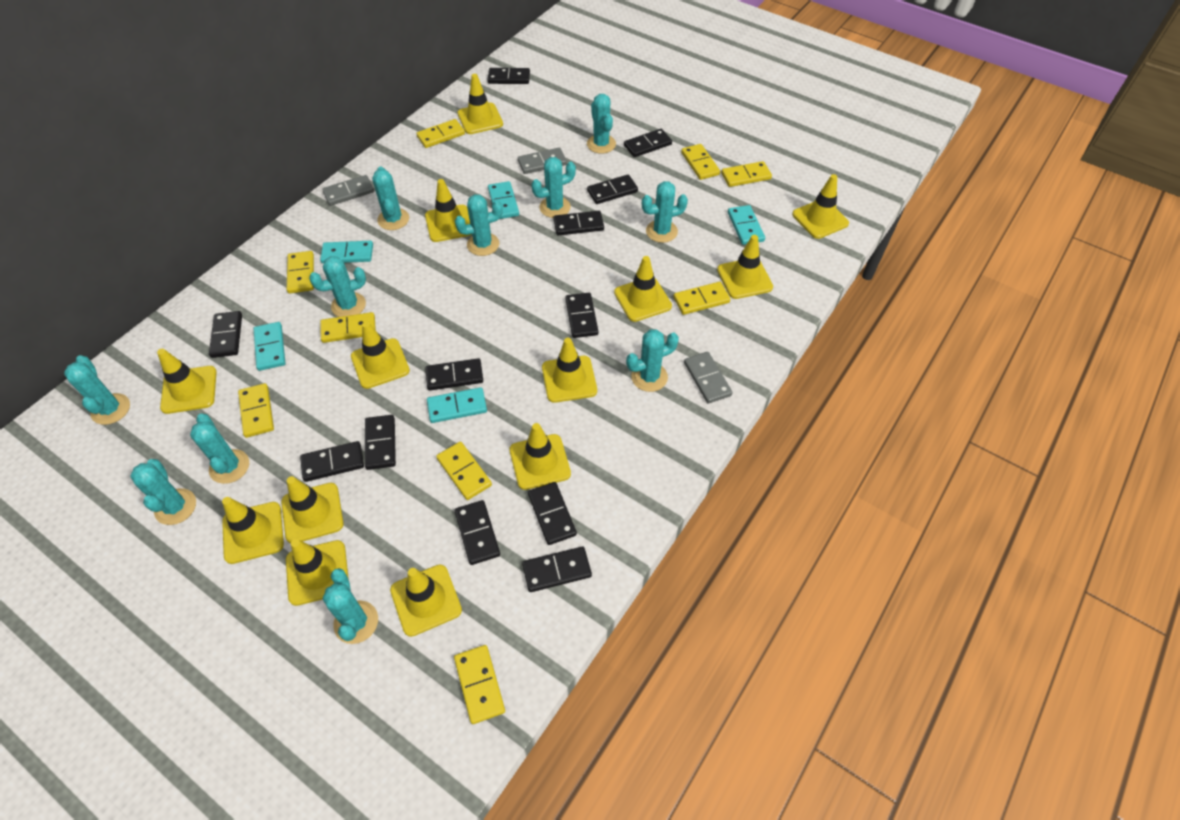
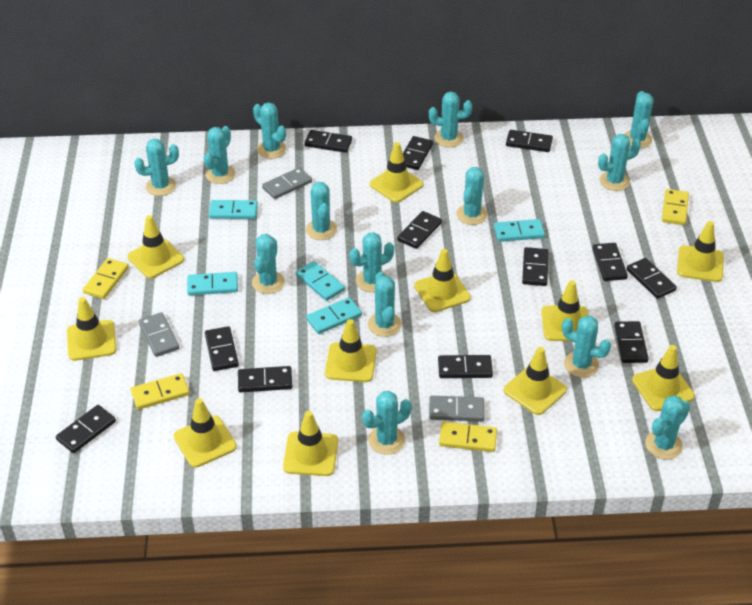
turquoise cactus: 11 -> 14
yellow domino: 9 -> 4
yellow traffic cone: 13 -> 11

